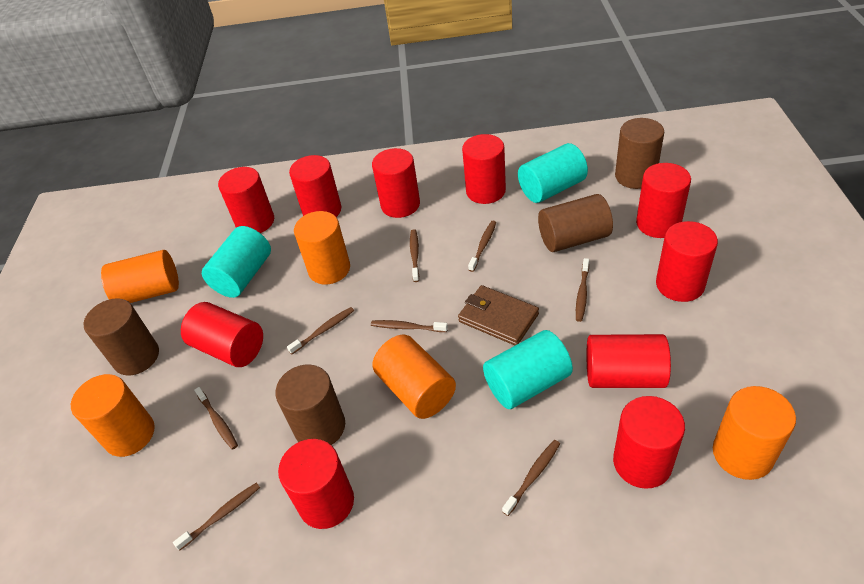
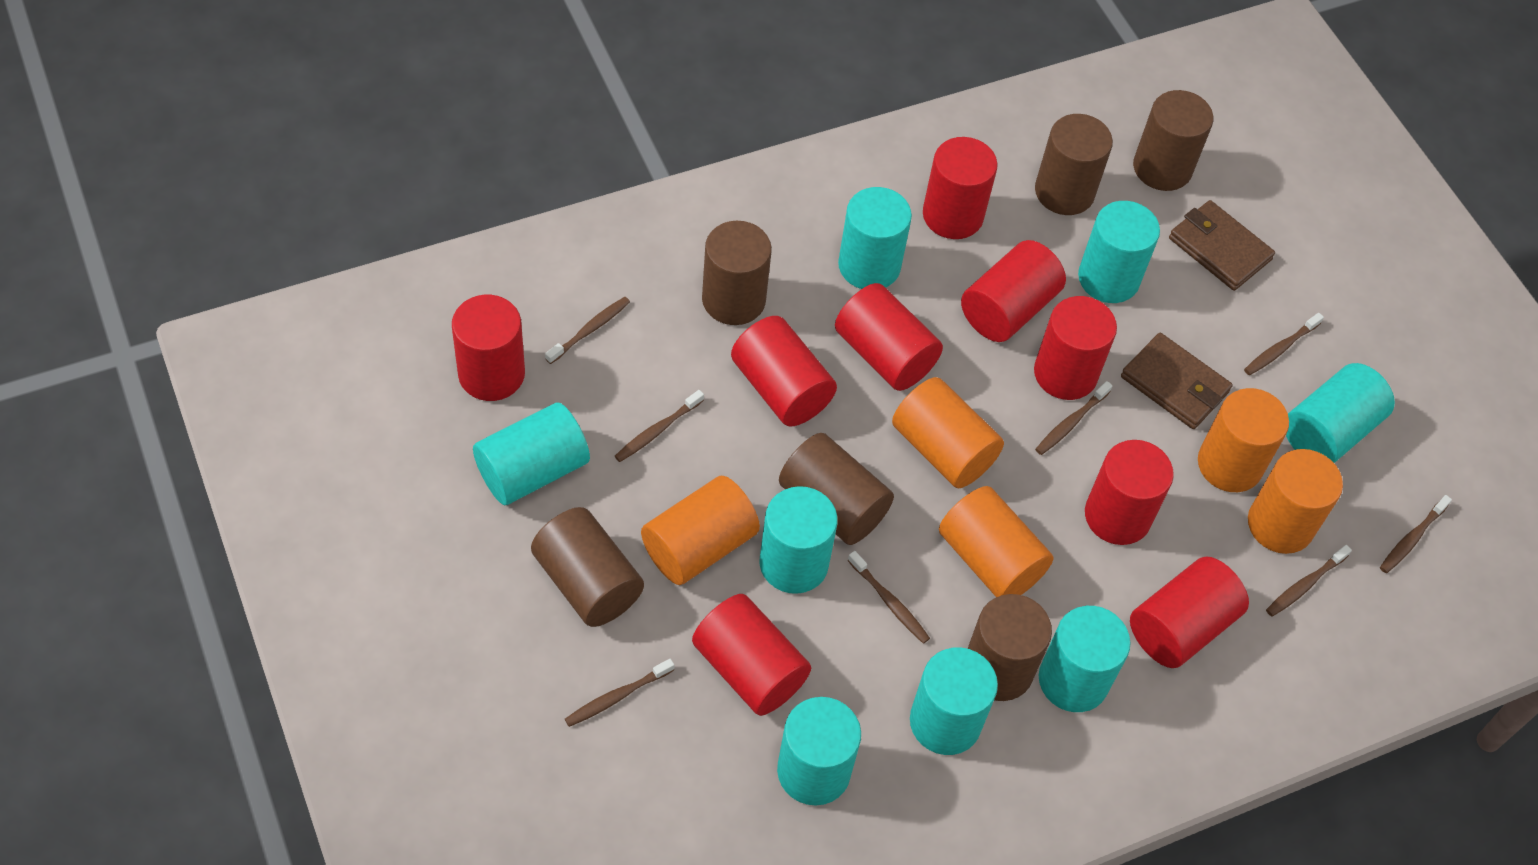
brown cylinder: 4 -> 6
brown wallet: 1 -> 2
red cylinder: 10 -> 9
turquoise cylinder: 3 -> 8

